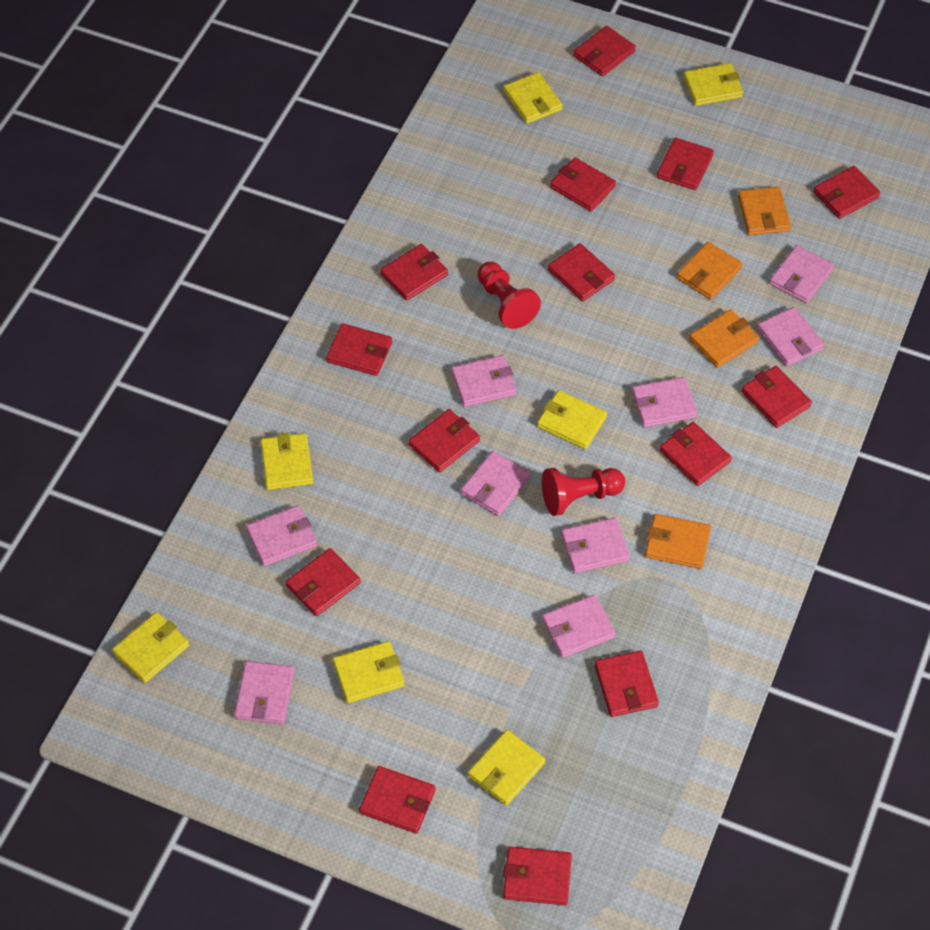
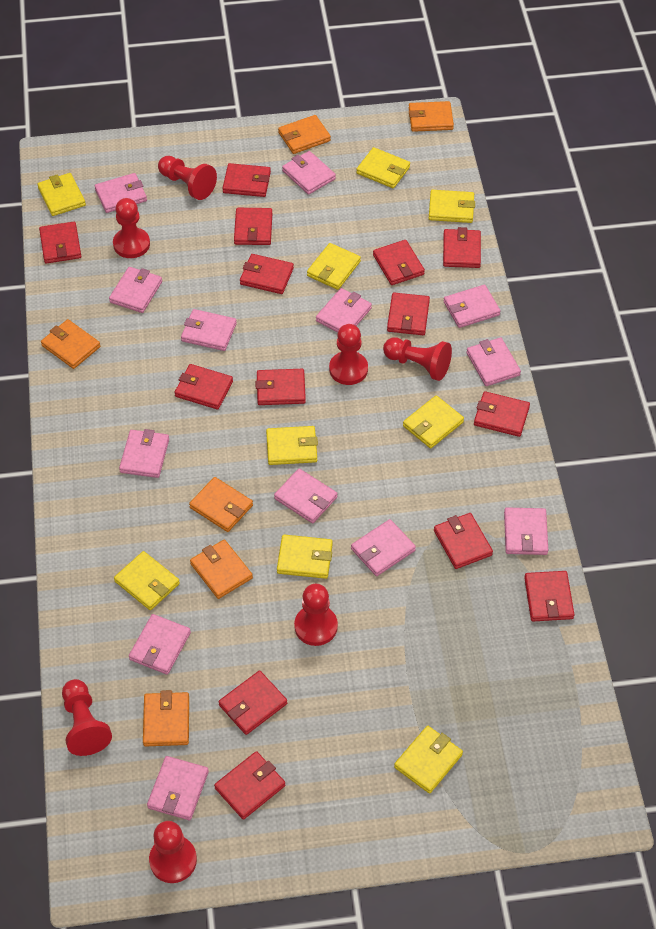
orange wallet: 4 -> 6
pink wallet: 9 -> 13
red pawn: 2 -> 7
yellow wallet: 7 -> 9

